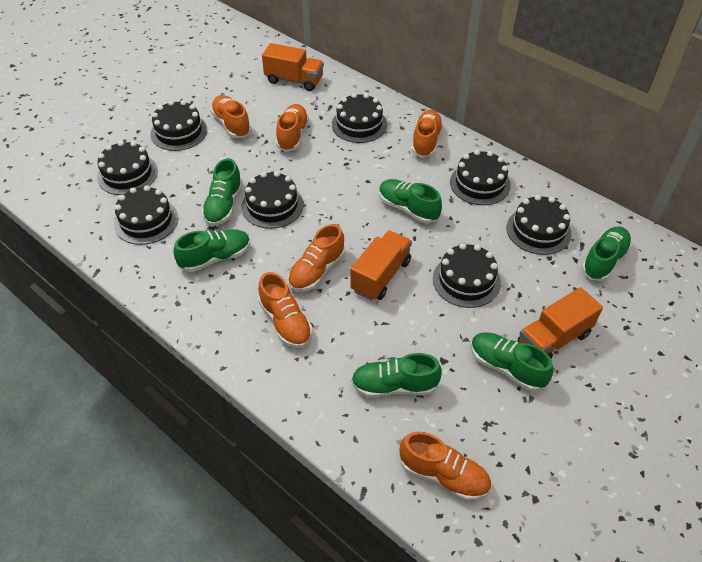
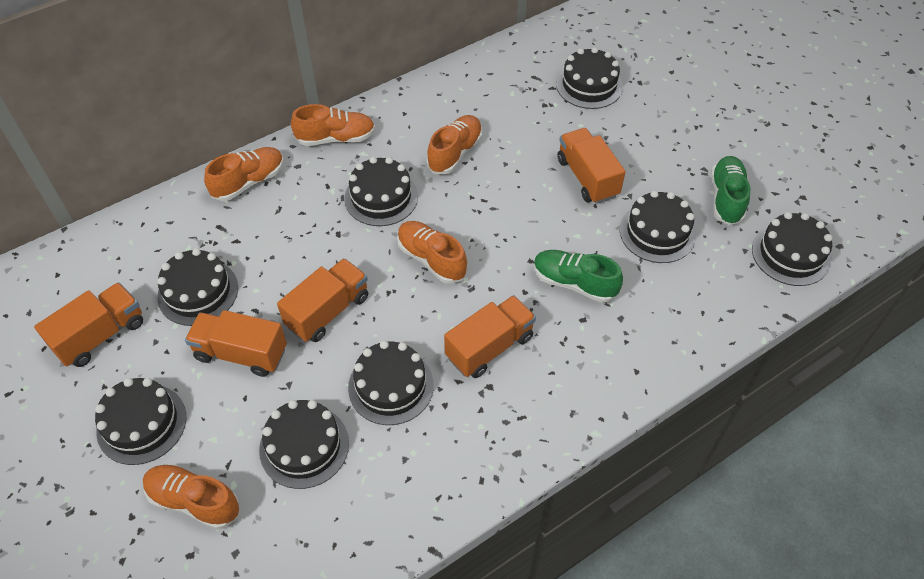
green shoe: 6 -> 2
orange shoe: 6 -> 5
orange truck: 3 -> 5

